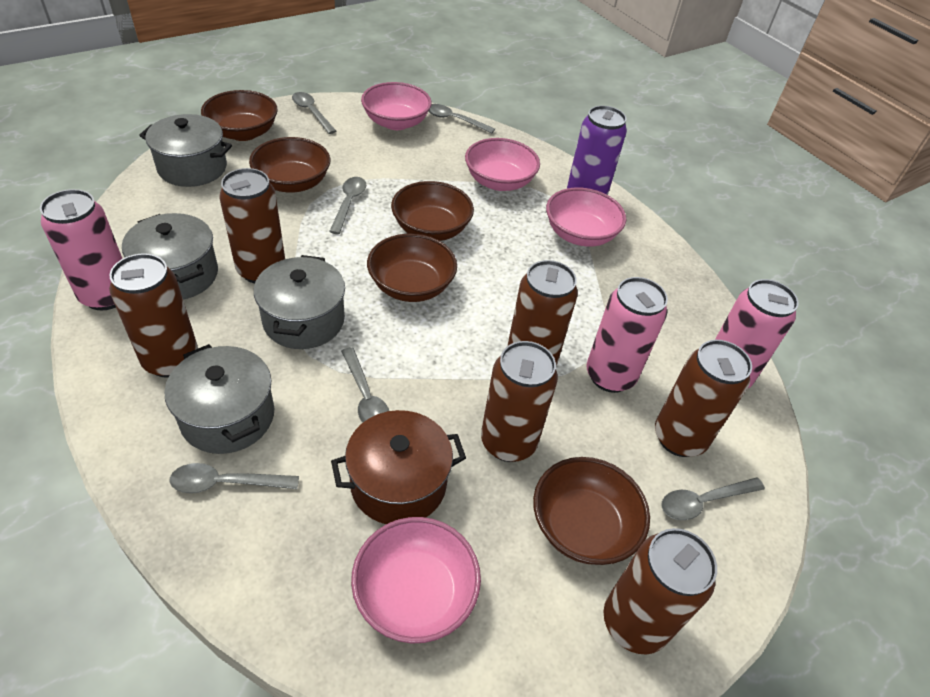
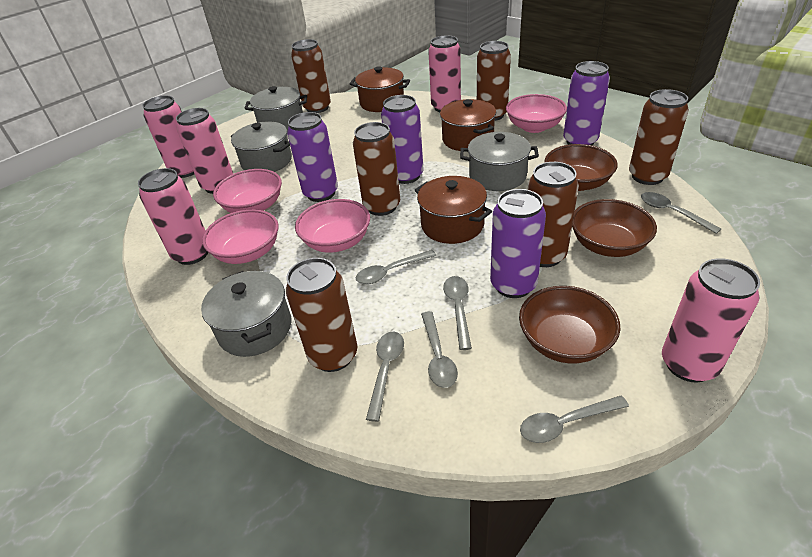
brown bowl: 5 -> 3
brown pot: 1 -> 3
pink can: 3 -> 5
purple can: 1 -> 4

